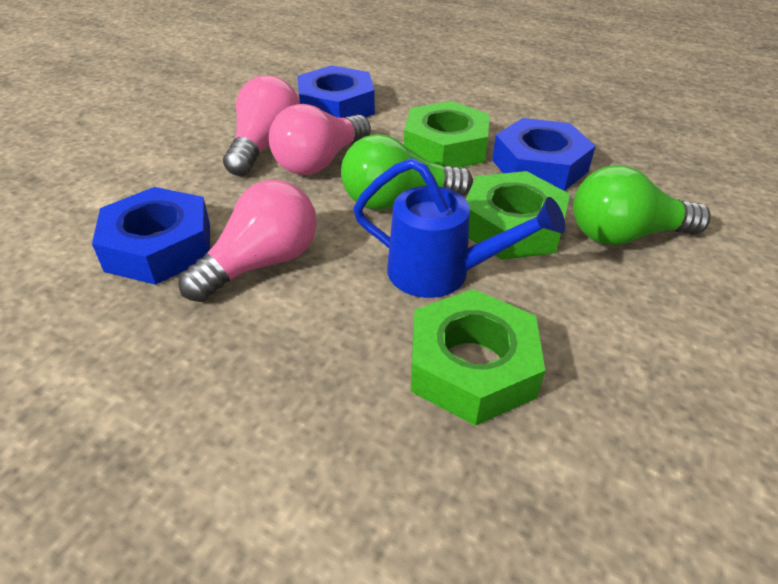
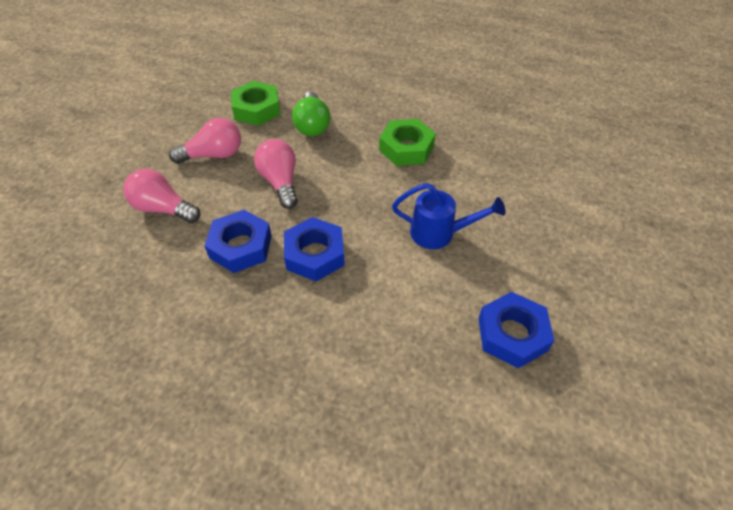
green light bulb: 2 -> 1
green nut: 3 -> 2

